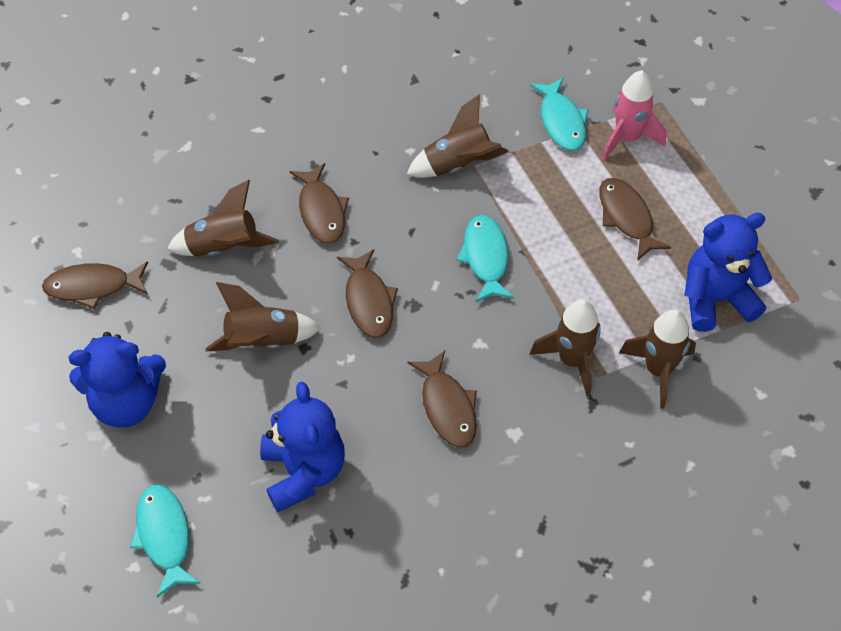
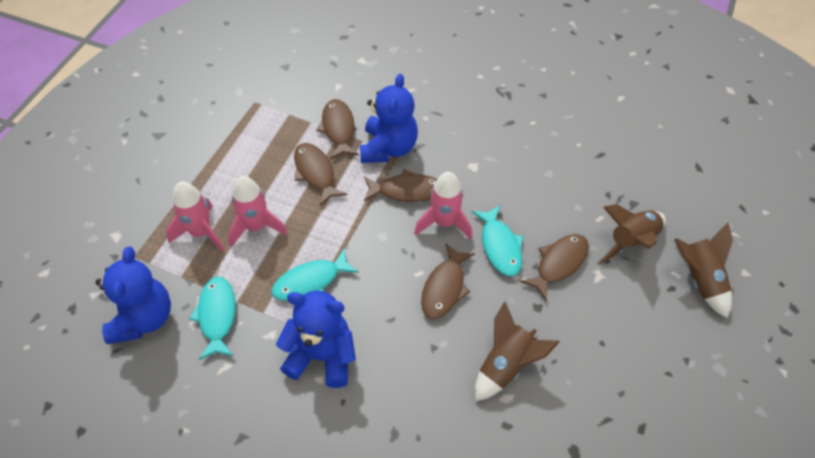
brown rocket: 5 -> 3
pink rocket: 1 -> 3

